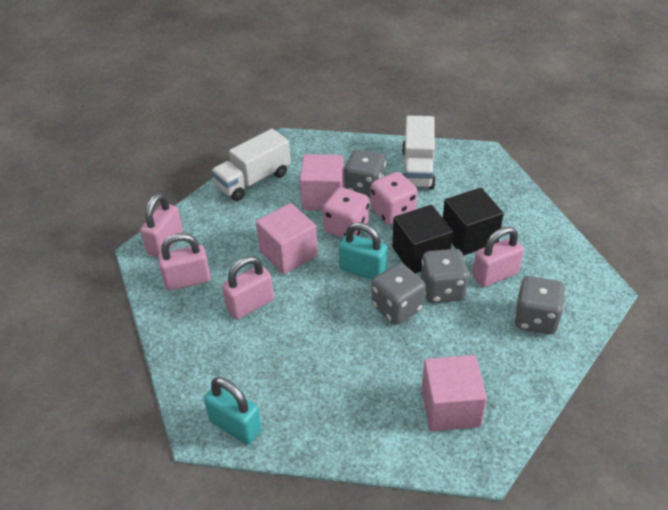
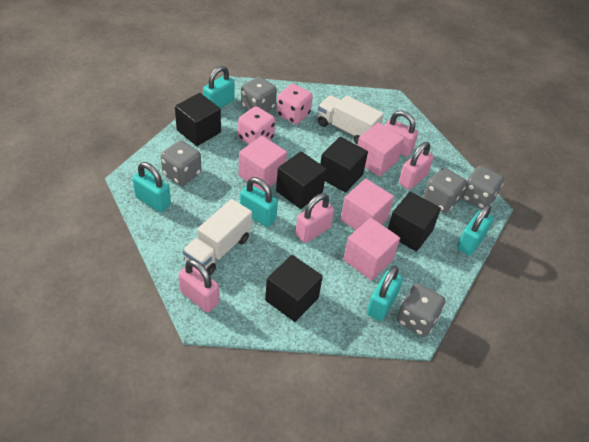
black cube: 2 -> 5
grey dice: 4 -> 5
pink cube: 3 -> 4
turquoise padlock: 2 -> 5

